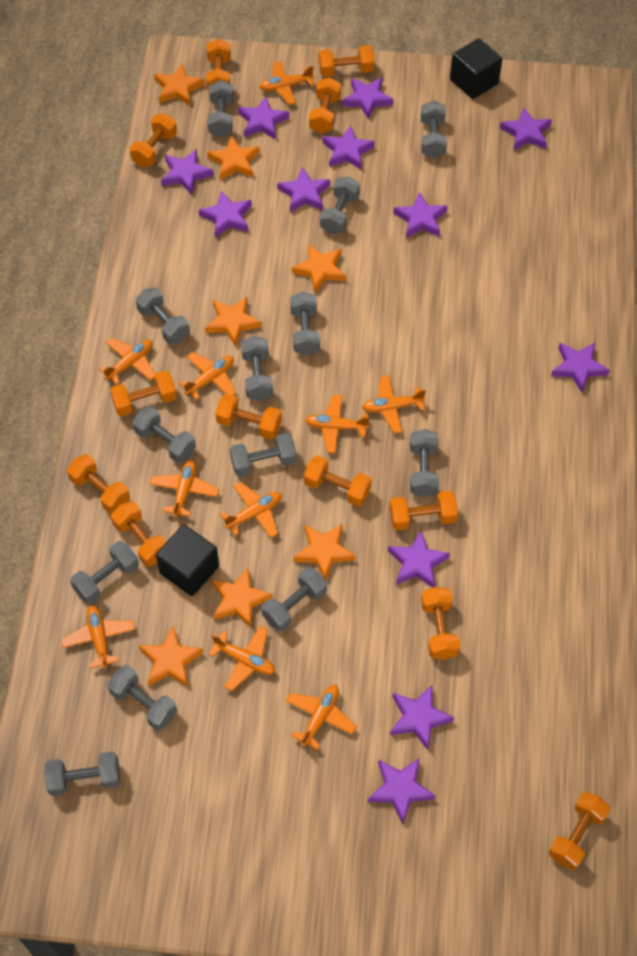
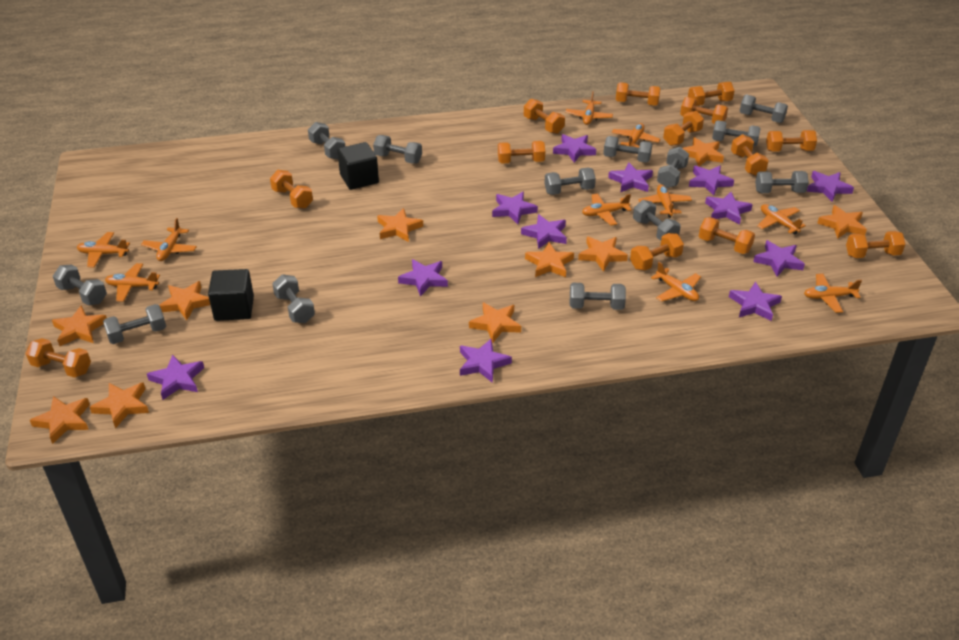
orange dumbbell: 12 -> 13
orange star: 7 -> 10

